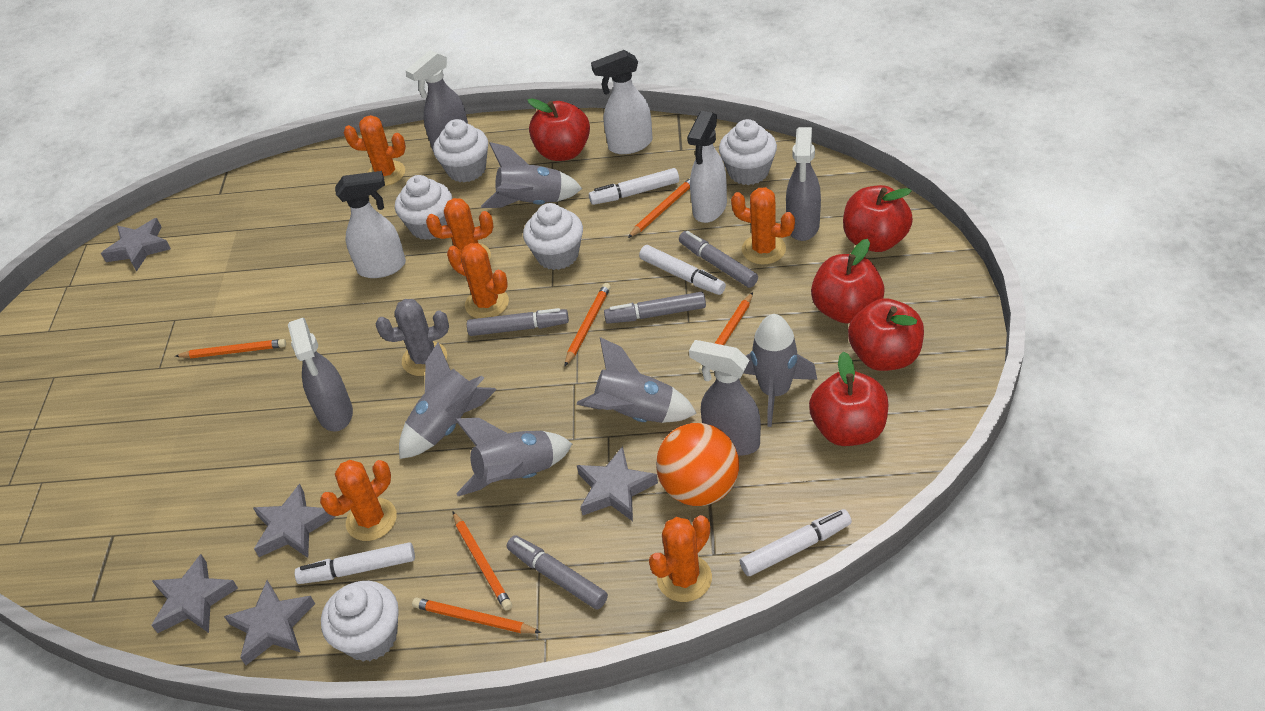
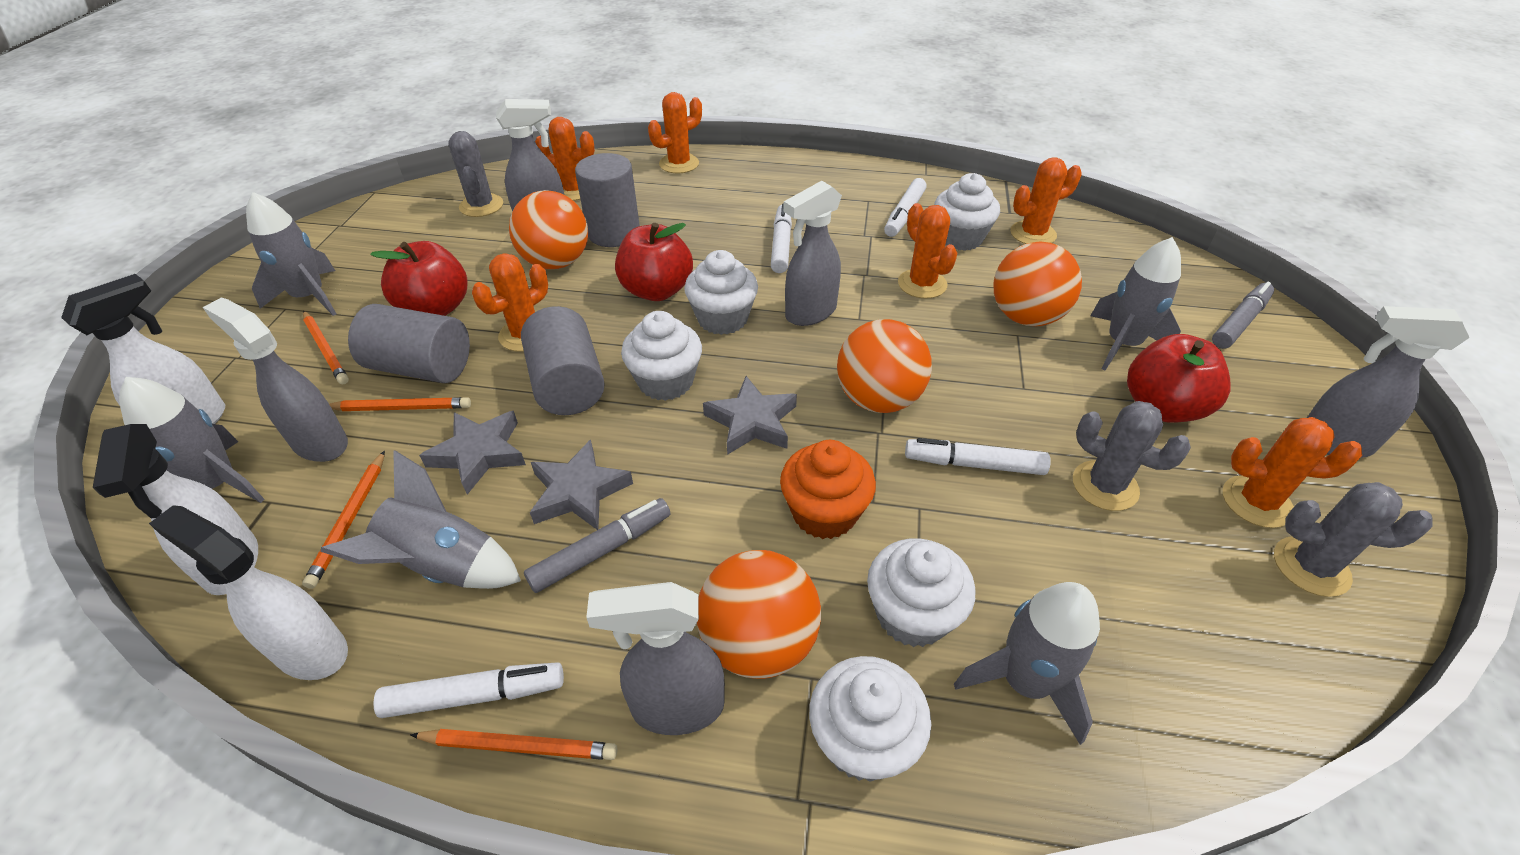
grey cactus: 1 -> 3
grey cylinder: 0 -> 3
grey marker: 4 -> 2
grey spray bottle: 4 -> 5
grey star: 5 -> 3
orange ball: 1 -> 4
orange cupcake: 0 -> 1
orange pencil: 6 -> 4
red apple: 5 -> 3

